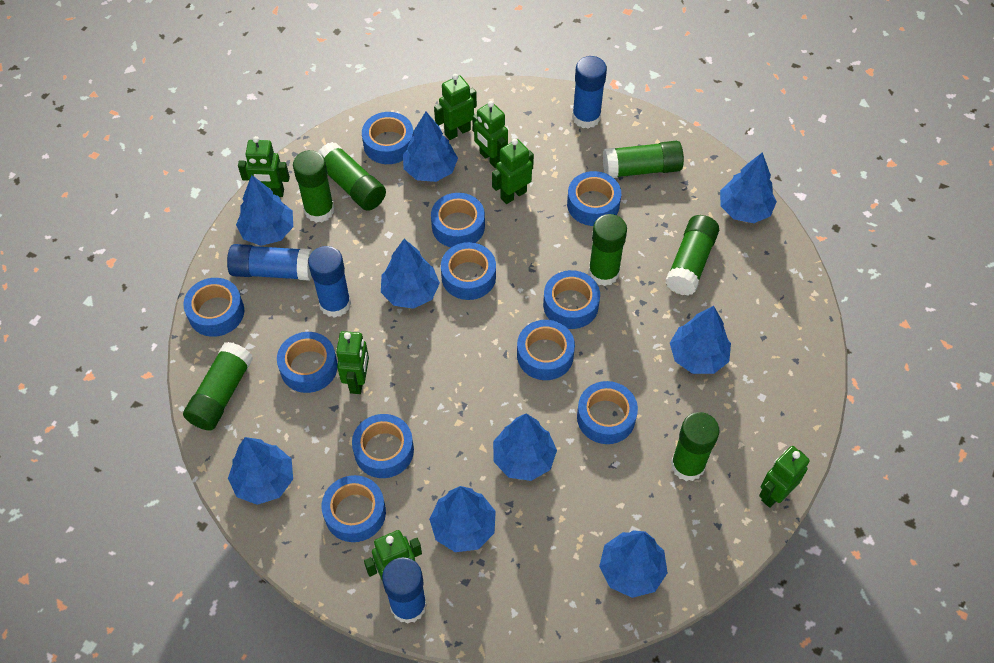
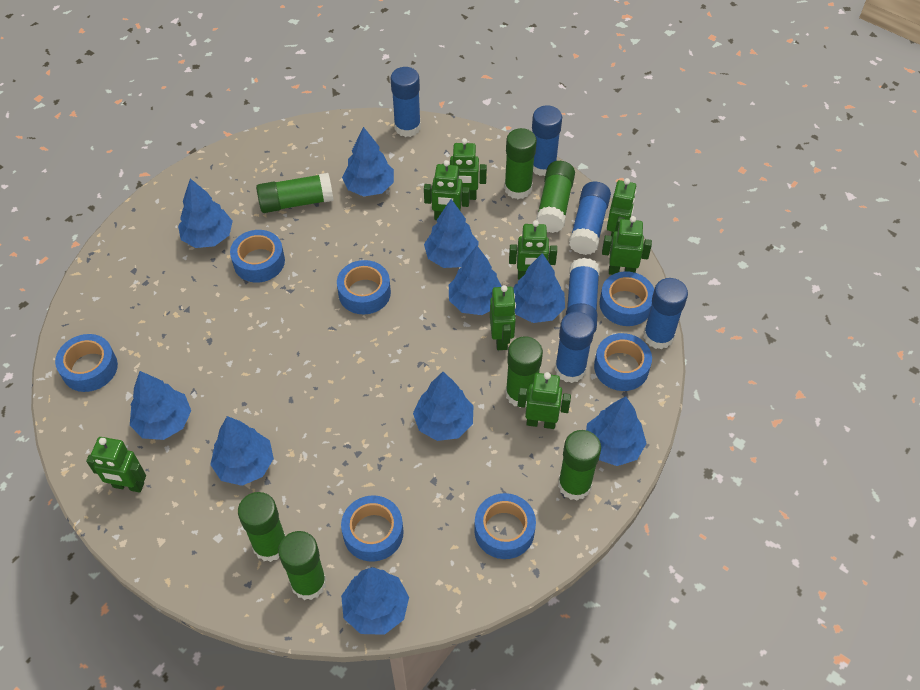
blue glue stick: 4 -> 6
blue tape: 11 -> 7
blue tree: 9 -> 10
green robot: 7 -> 8

